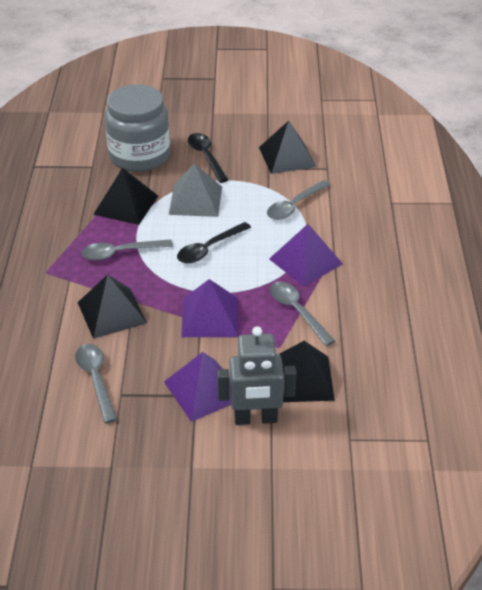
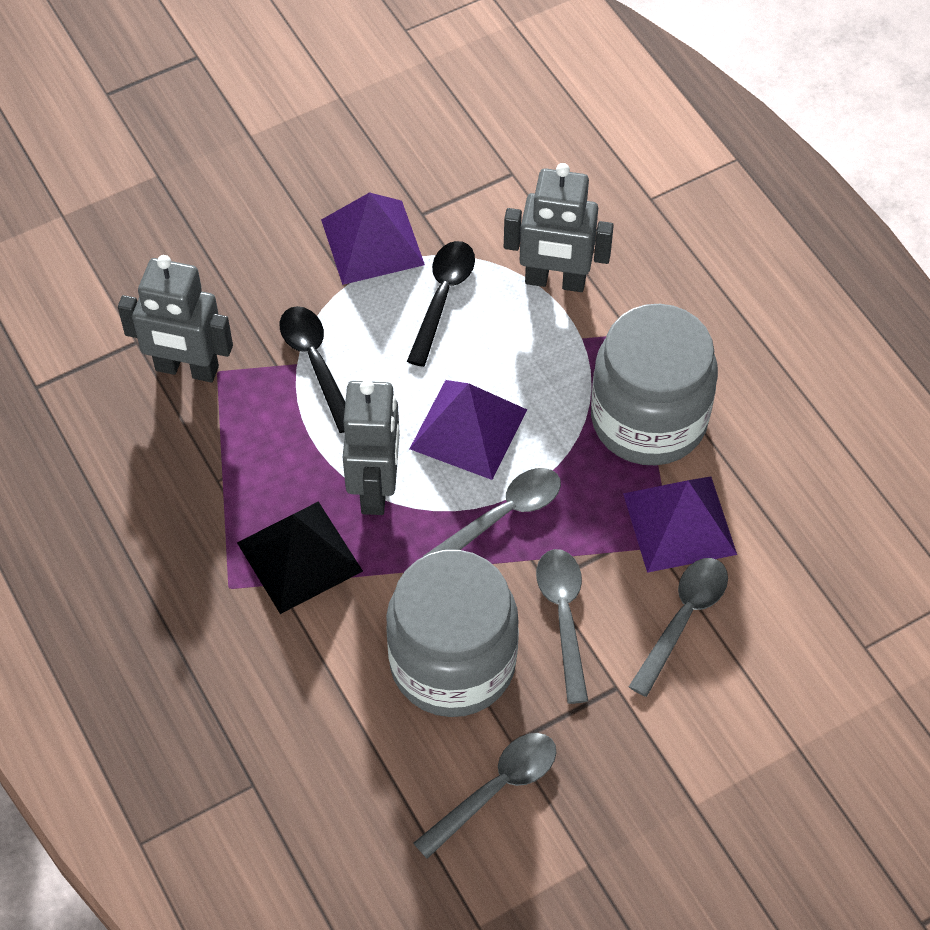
black pyramid: 4 -> 1
grey jar: 1 -> 2
grey pyramid: 1 -> 0
grey robot: 1 -> 3

